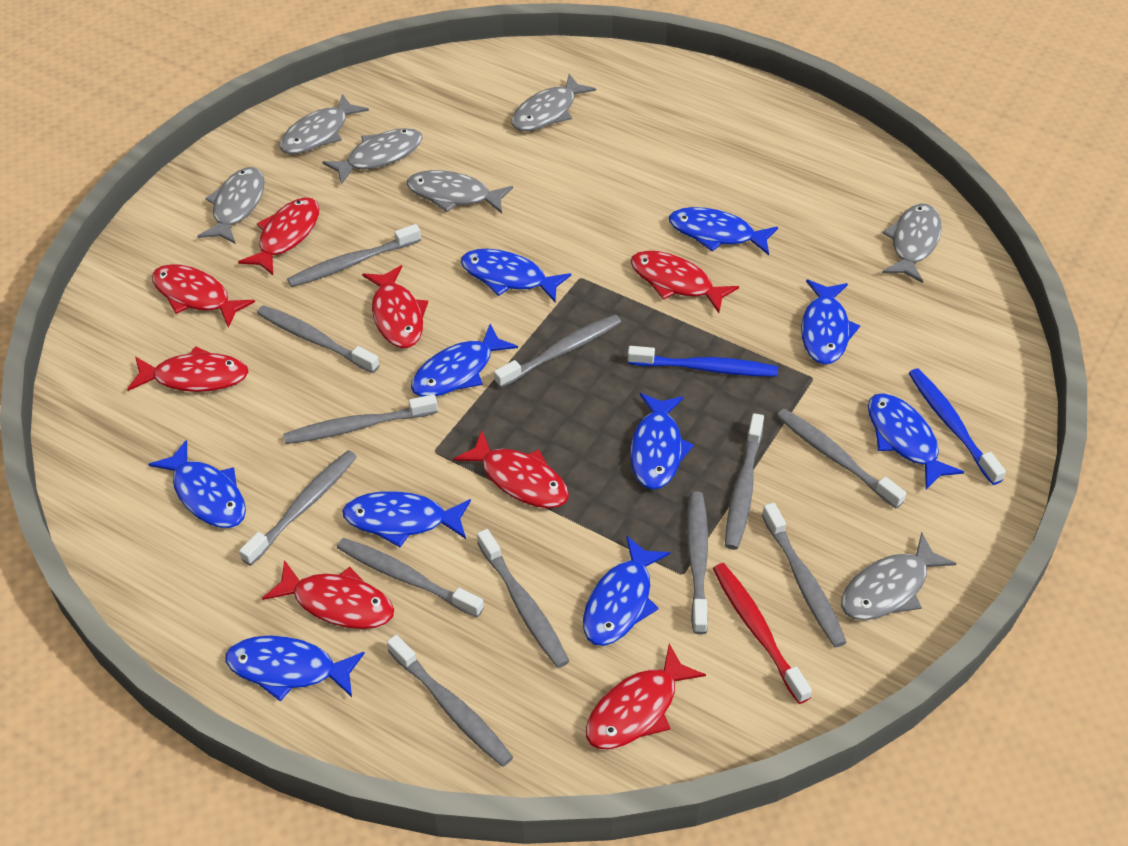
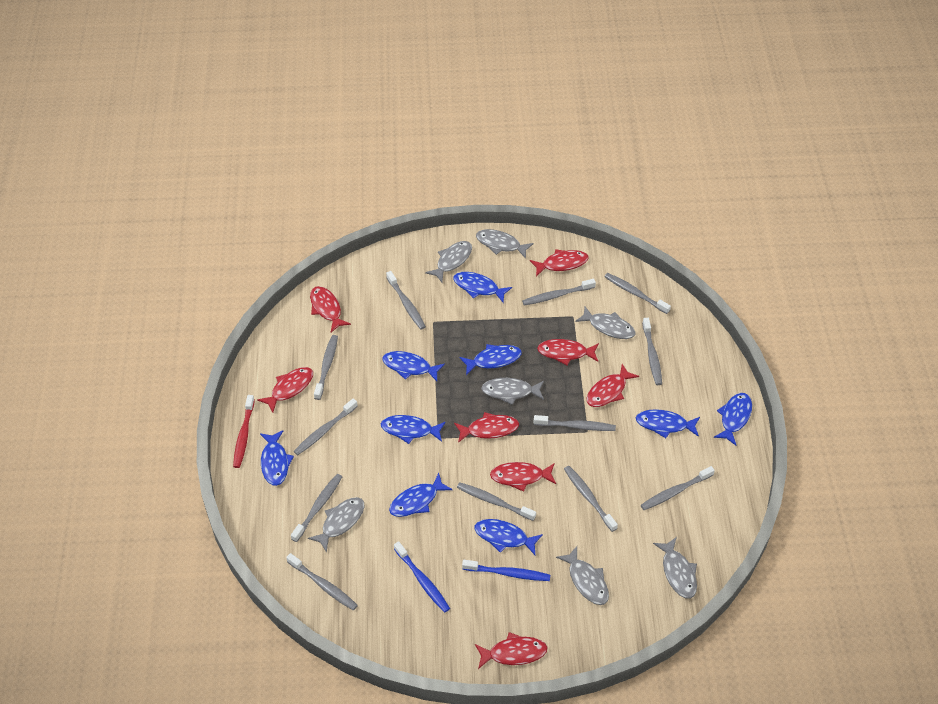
blue fish: 10 -> 9

